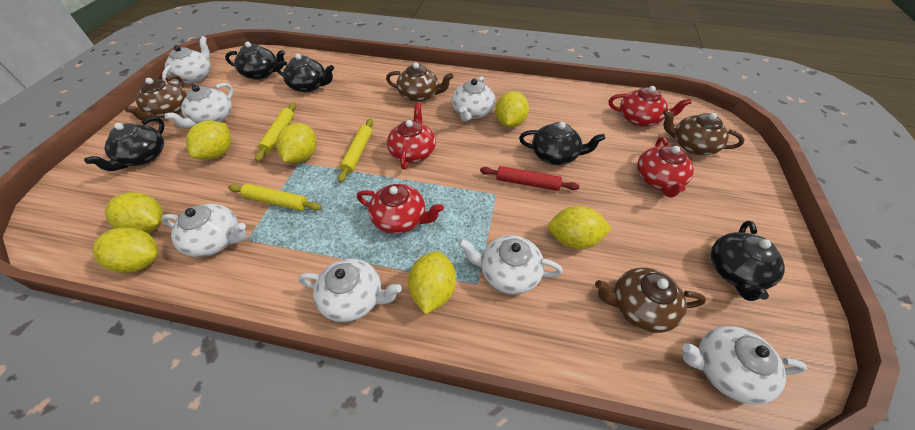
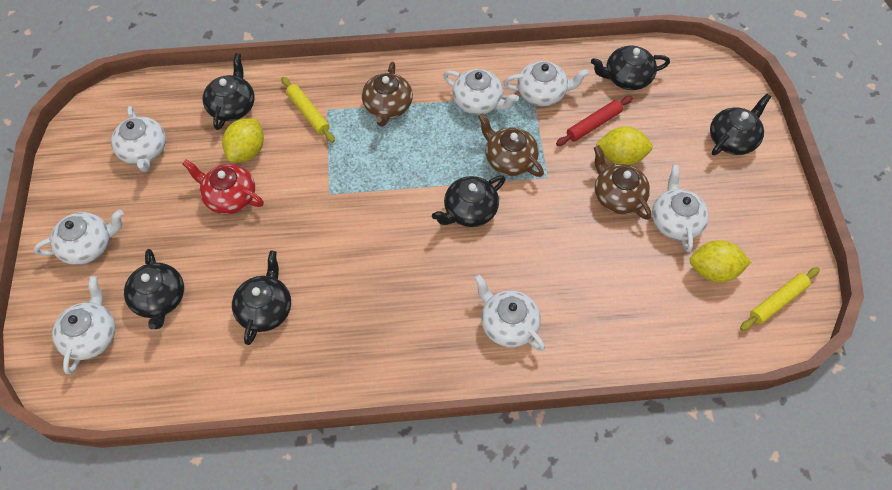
black teapot: 5 -> 6
brown teapot: 4 -> 3
red teapot: 4 -> 1
yellow lemon: 7 -> 3
yellow rolling pin: 3 -> 2

